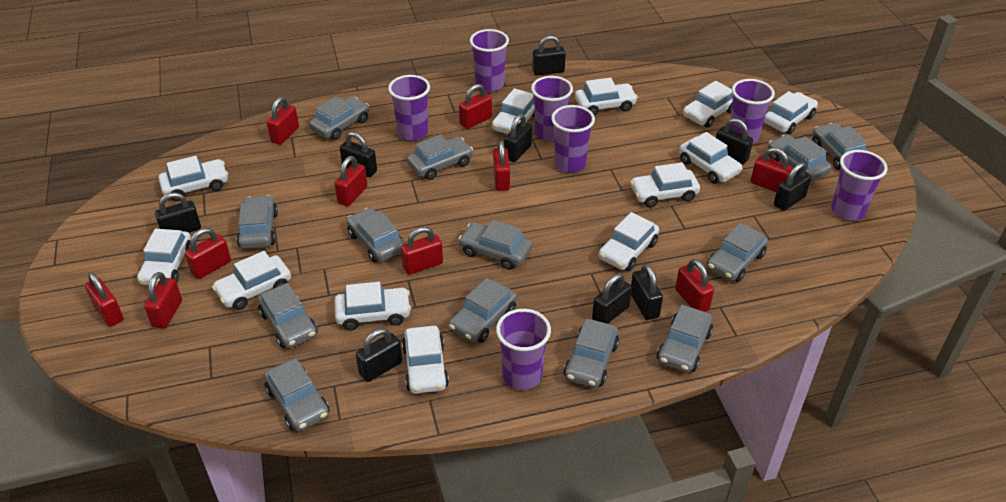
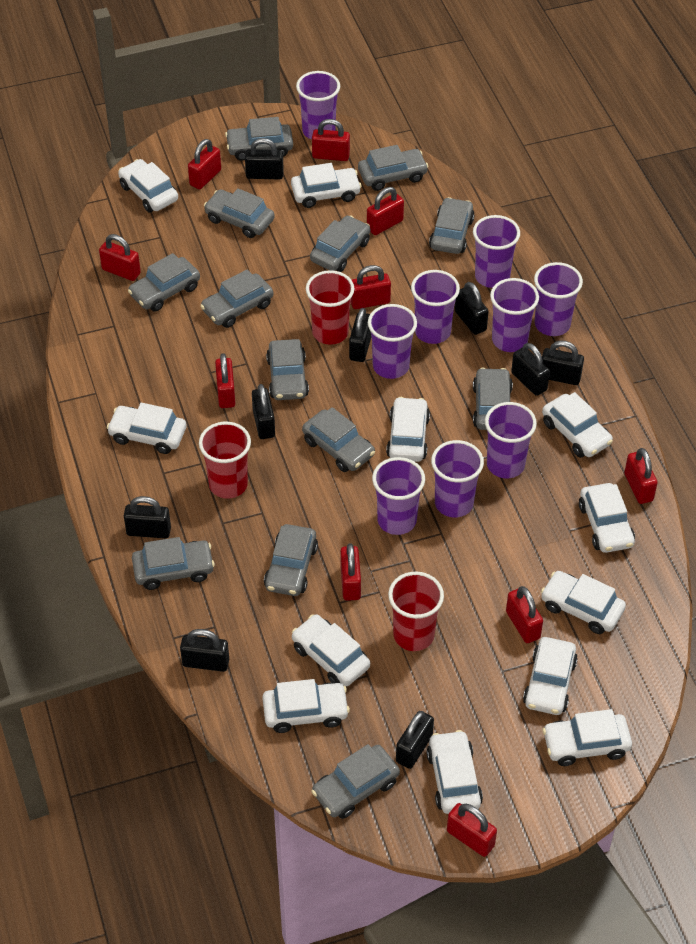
purple cup: 7 -> 9
red cup: 0 -> 3

